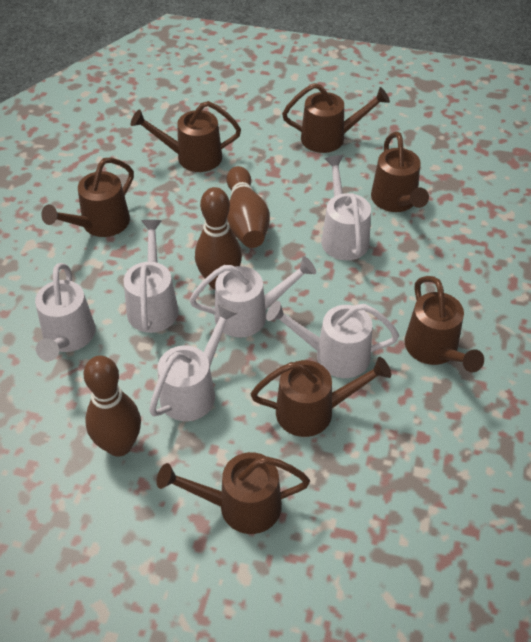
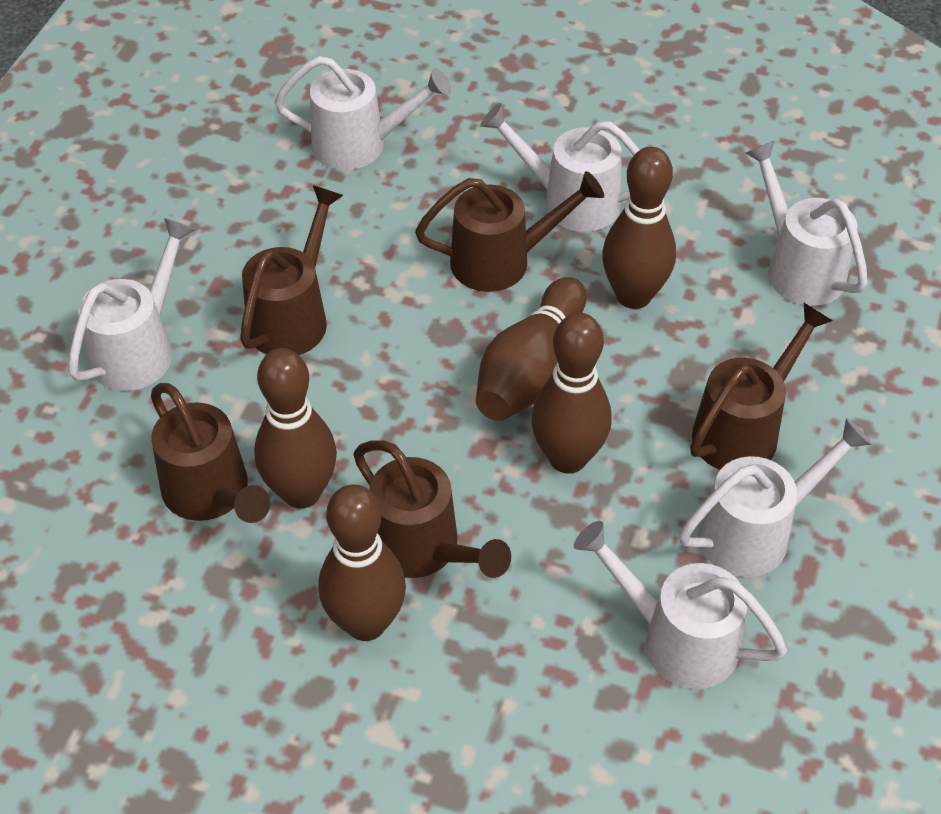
brown bowling pin: 3 -> 5
brown watering can: 7 -> 5

